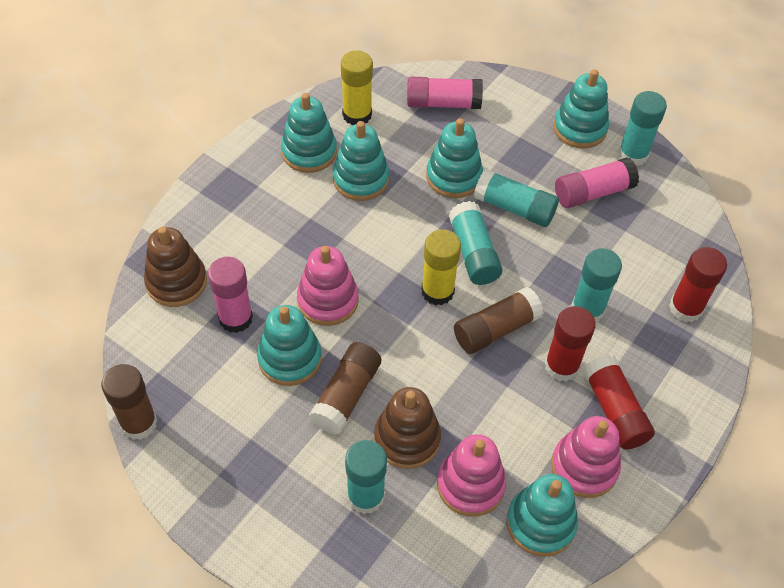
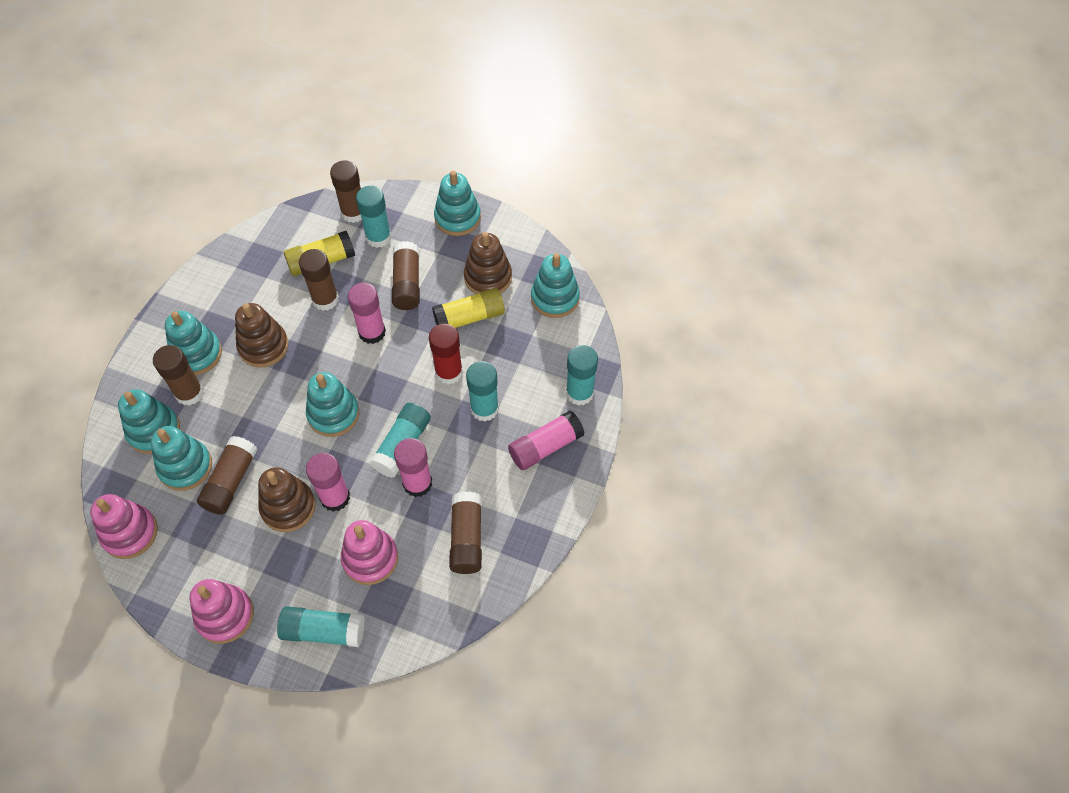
brown glue stick: 3 -> 6
brown stacking toy: 2 -> 3
pink glue stick: 3 -> 4
red glue stick: 3 -> 1

